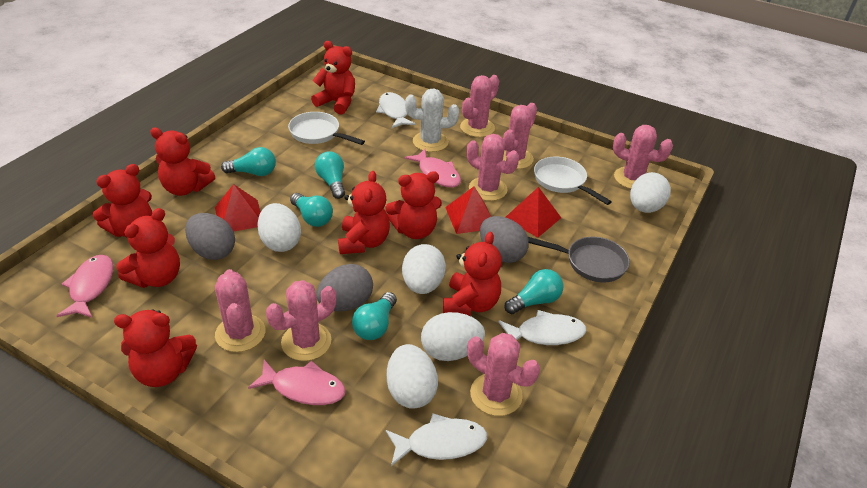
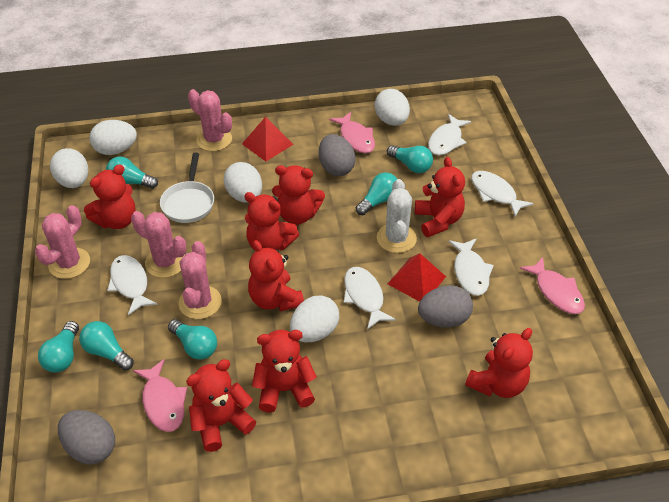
grey pan: 1 -> 0
pink cactus: 7 -> 4
red pyramid: 3 -> 2
turquoise light bulb: 5 -> 6
white fish: 3 -> 5
white pan: 2 -> 1

